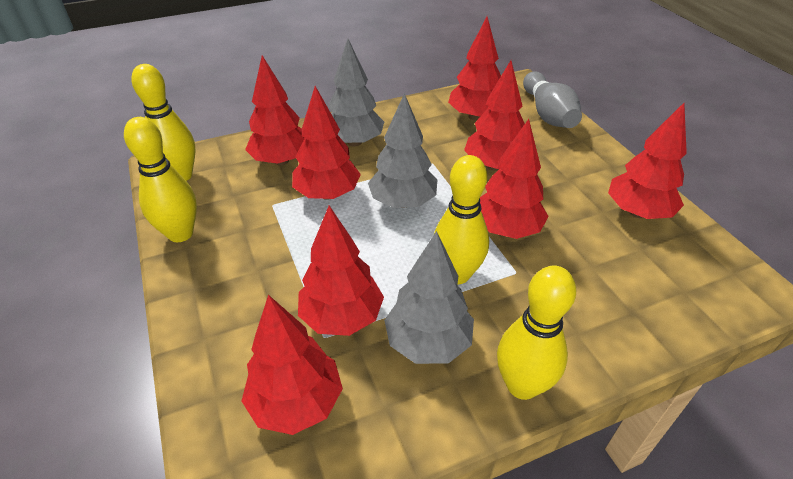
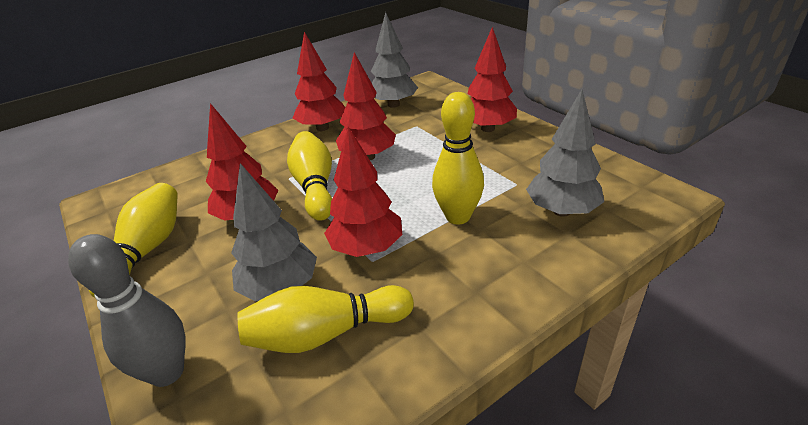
red tree: 8 -> 5

